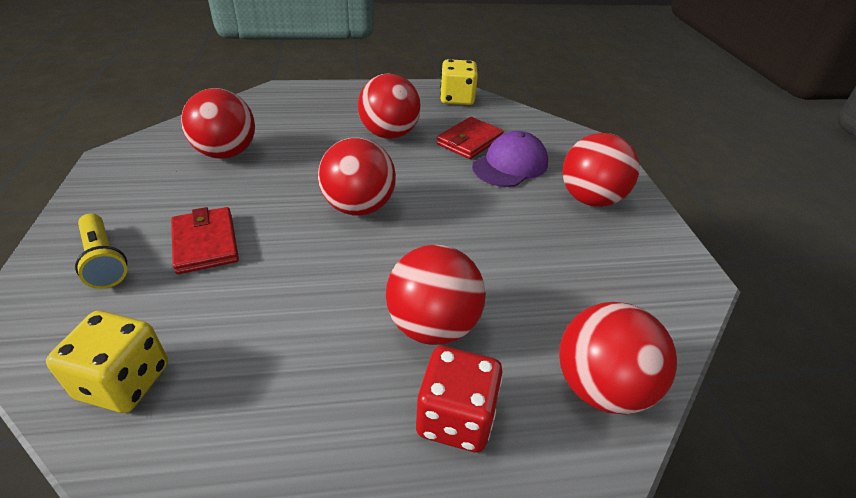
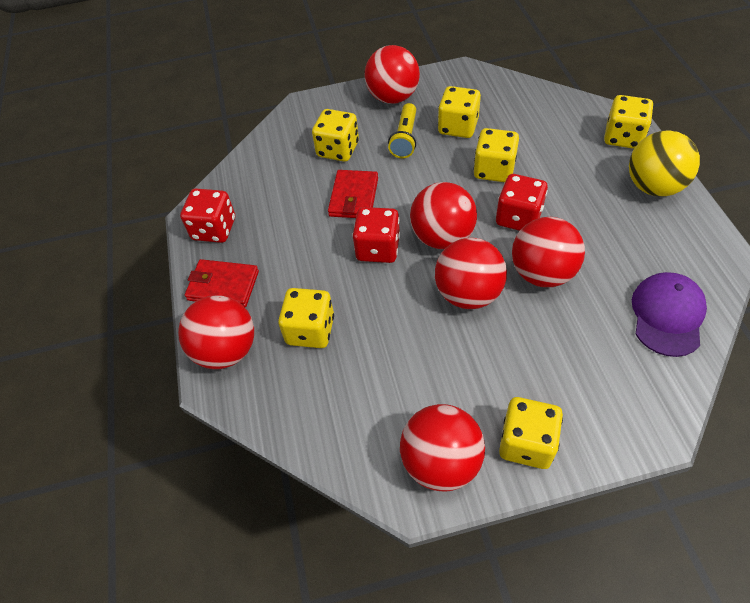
red dice: 1 -> 3
yellow ball: 0 -> 1
yellow dice: 2 -> 6

